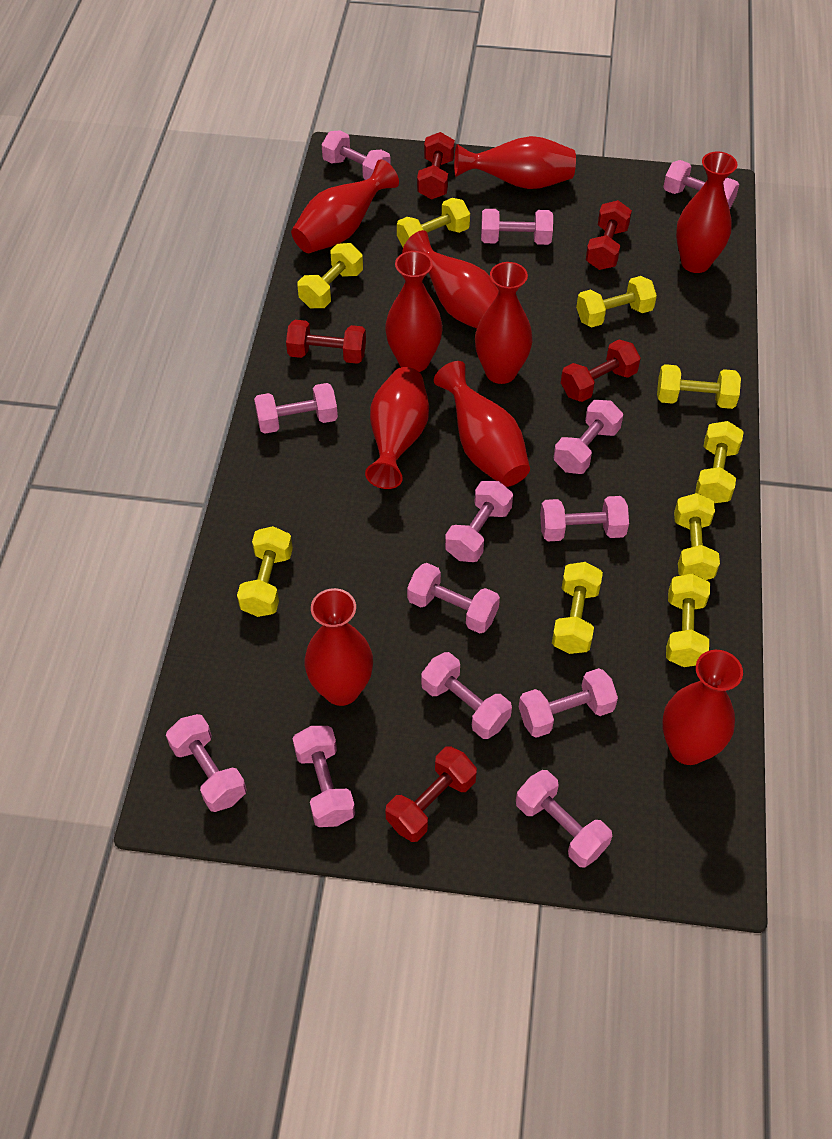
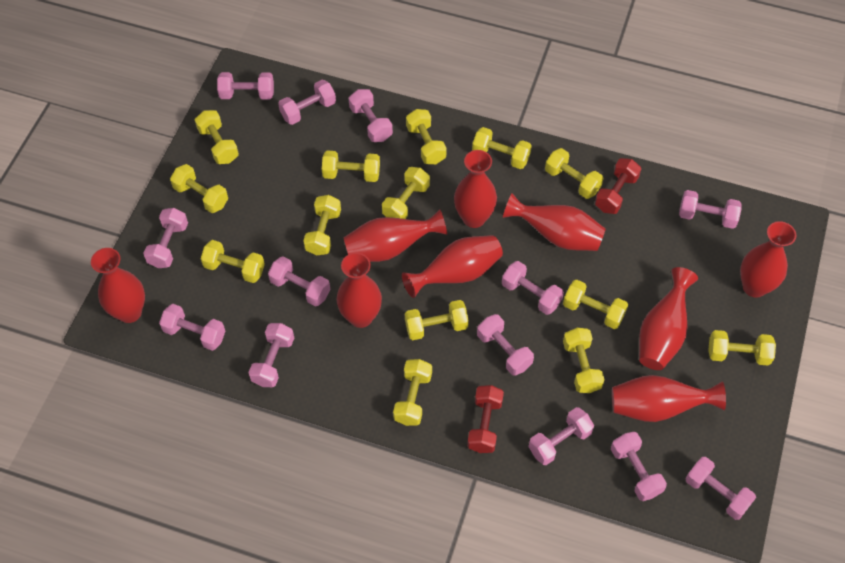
red dumbbell: 5 -> 2
red vase: 10 -> 9
yellow dumbbell: 9 -> 14

